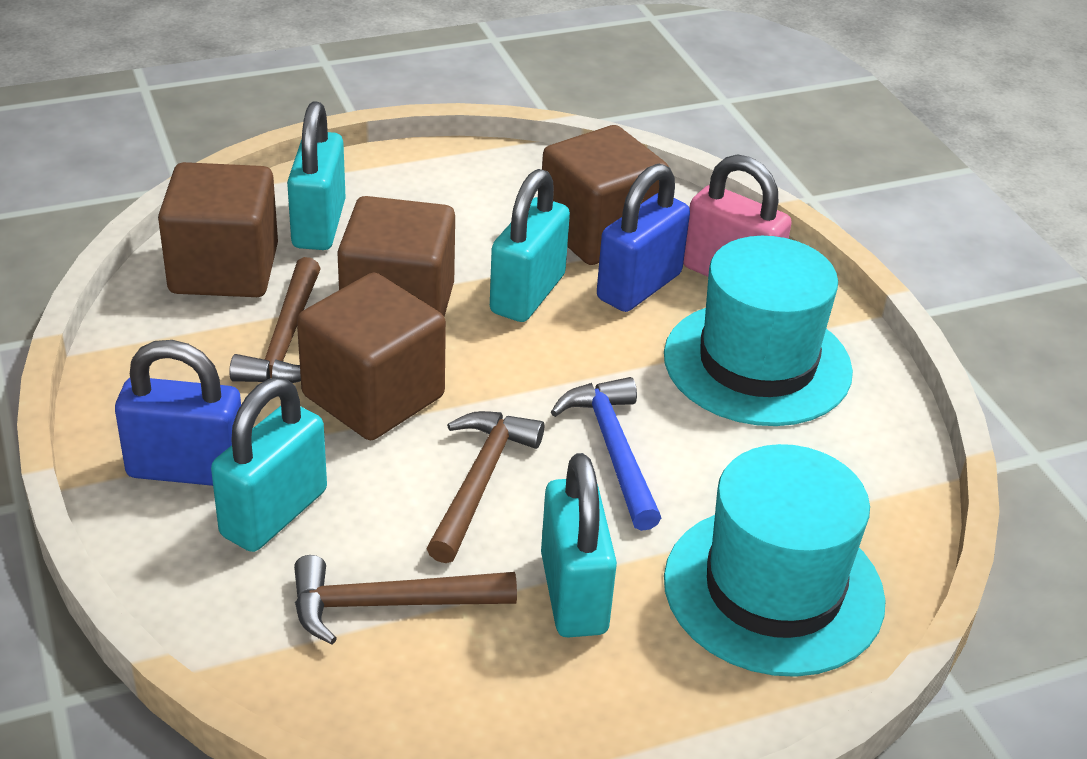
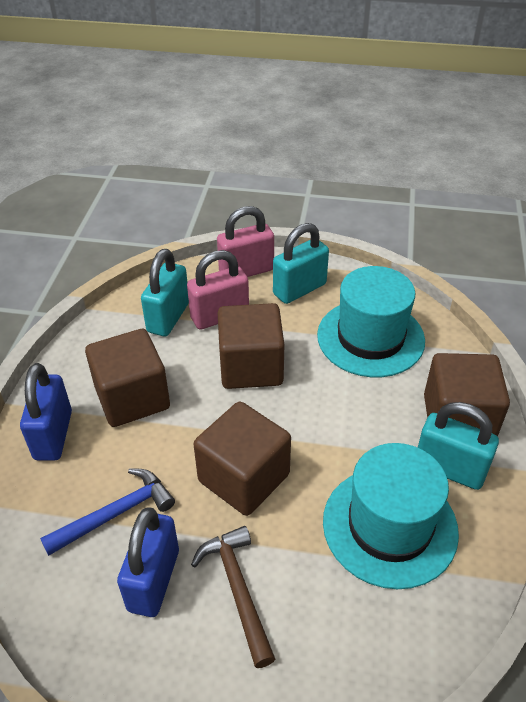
brown hammer: 3 -> 1
pink padlock: 1 -> 2
turquoise padlock: 4 -> 3

